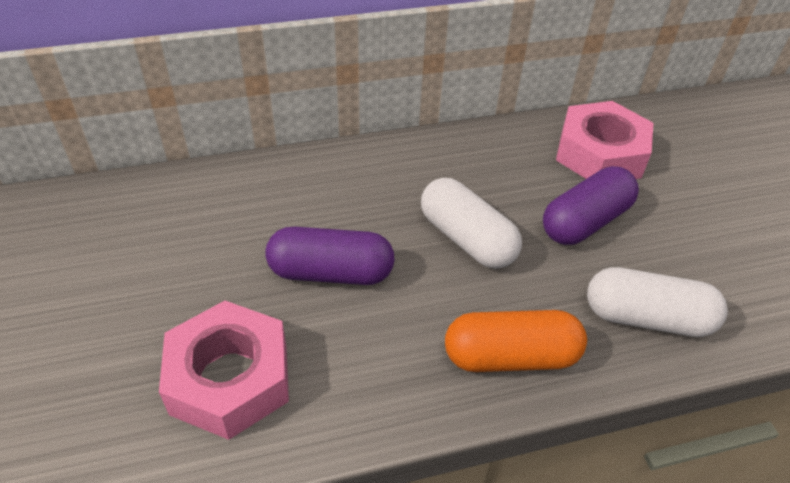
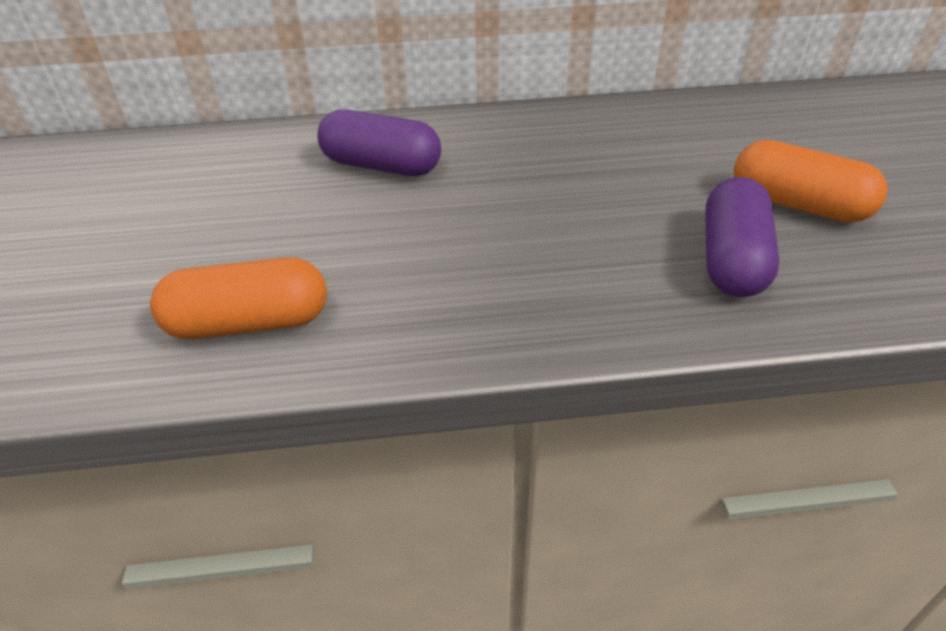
orange capsule: 1 -> 2
pink nut: 2 -> 0
white capsule: 2 -> 0

